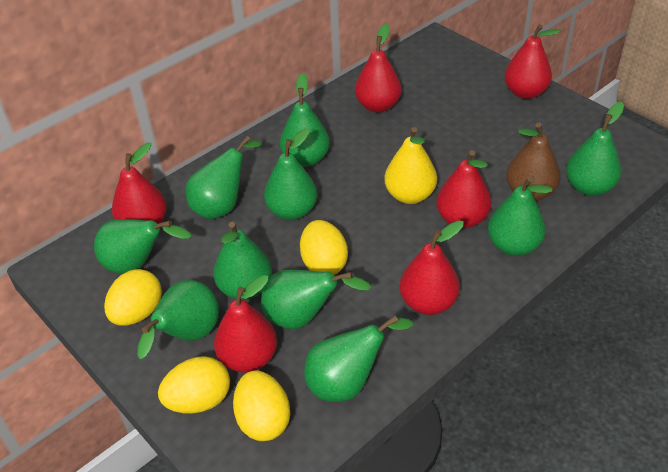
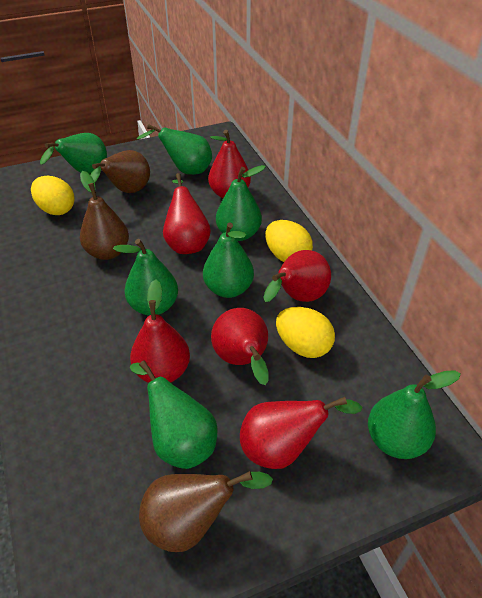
brown pear: 1 -> 3
green pear: 10 -> 7
yellow egg: 4 -> 3
yellow pear: 1 -> 0

